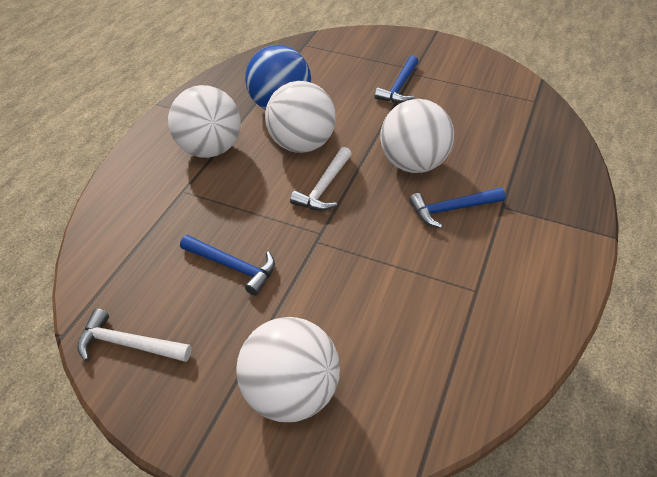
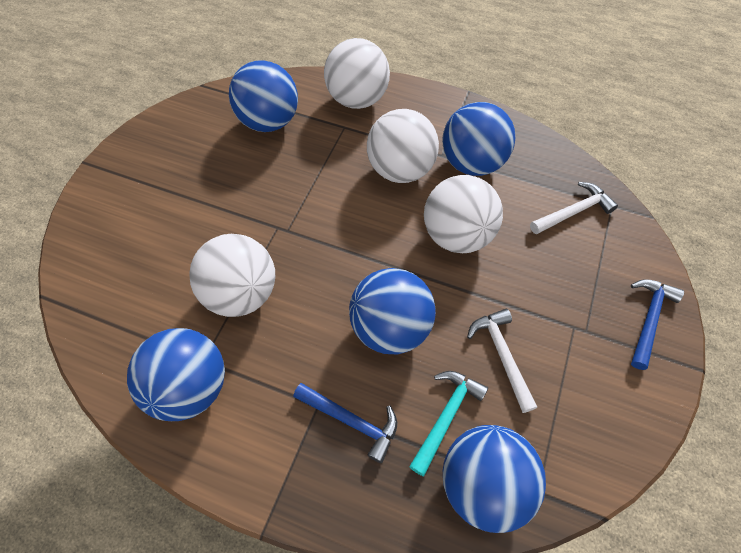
blue ball: 1 -> 5
blue hammer: 3 -> 2
turquoise hammer: 0 -> 1

